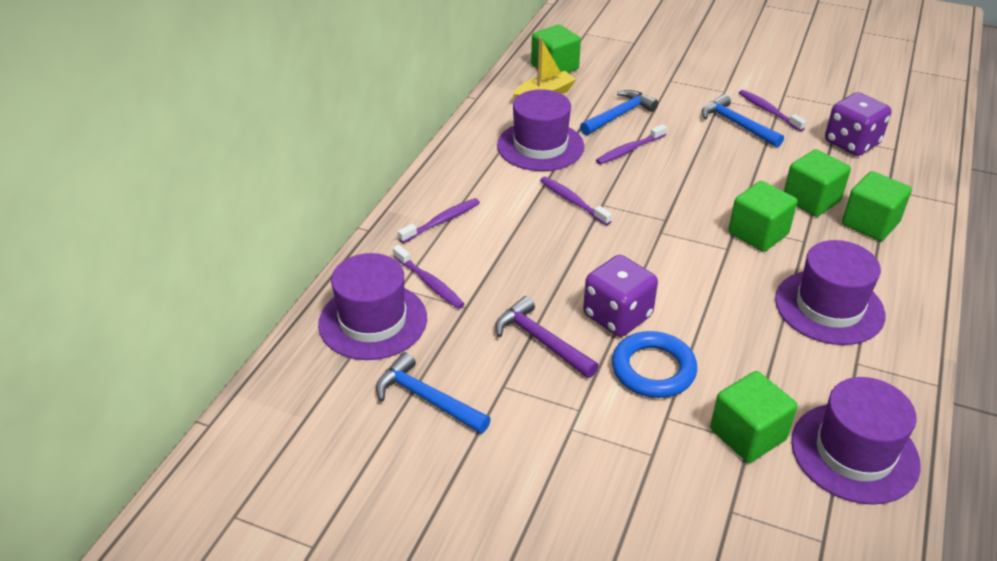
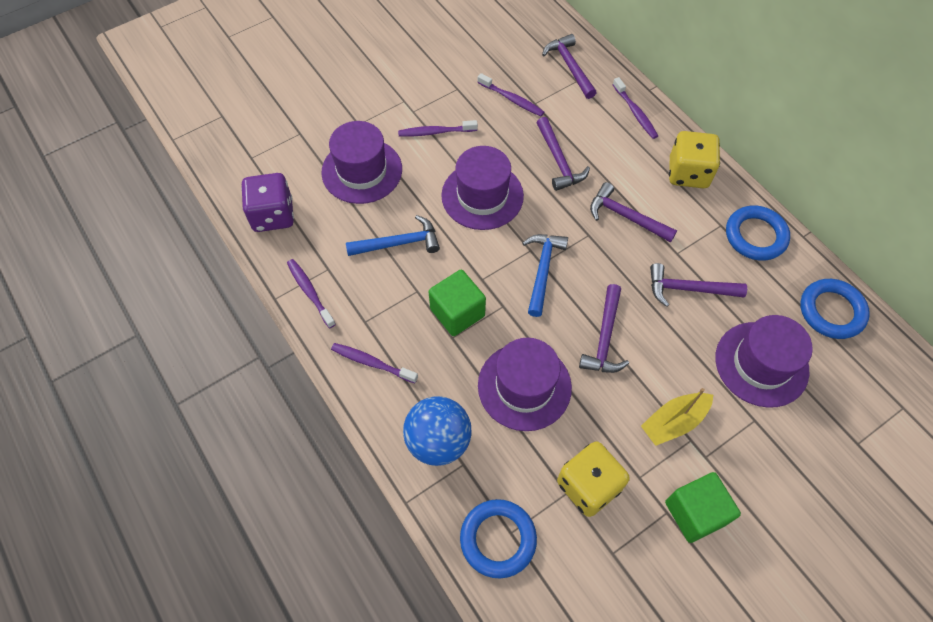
blue ball: 0 -> 1
blue hammer: 3 -> 2
blue ring: 1 -> 3
green cube: 5 -> 2
purple dice: 2 -> 1
purple hammer: 1 -> 5
yellow dice: 0 -> 2

